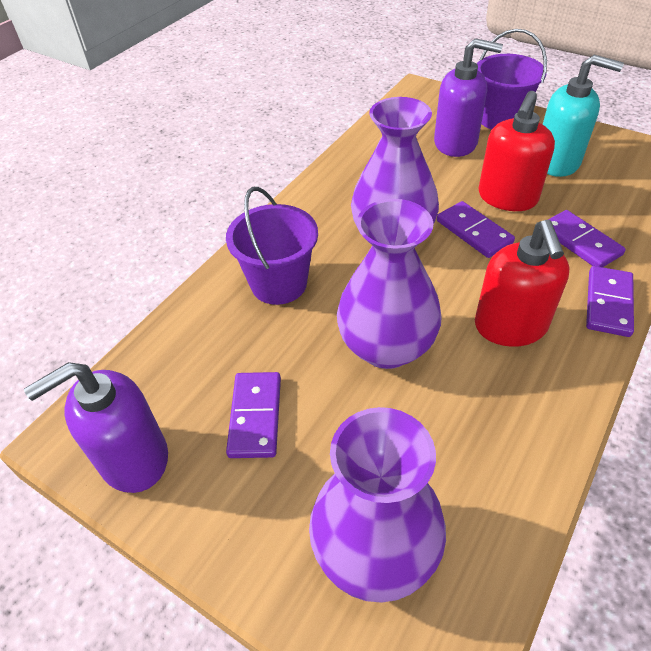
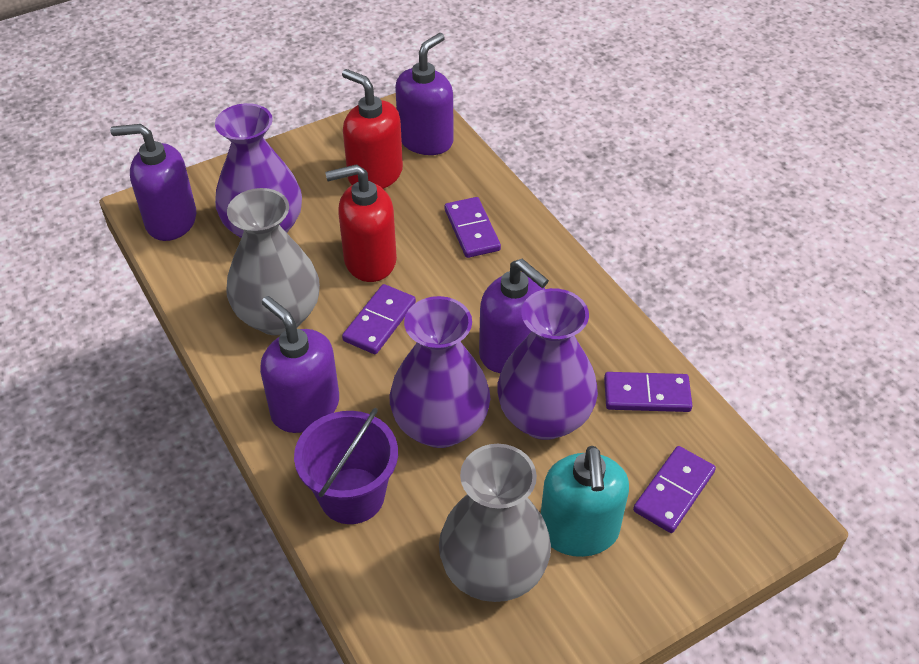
grey vase: 0 -> 2
purple bucket: 2 -> 1
purple soap dispenser: 2 -> 4

